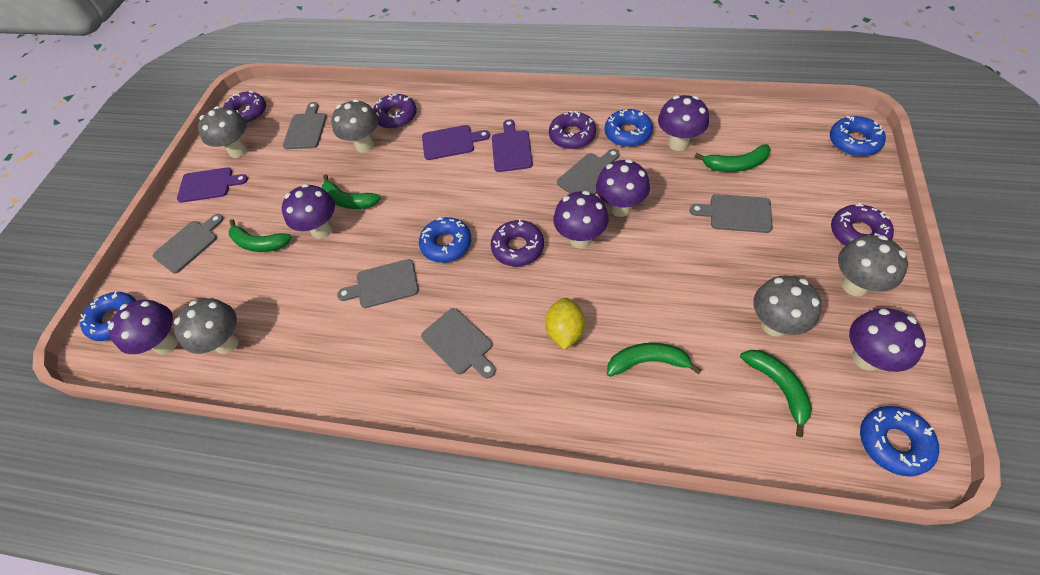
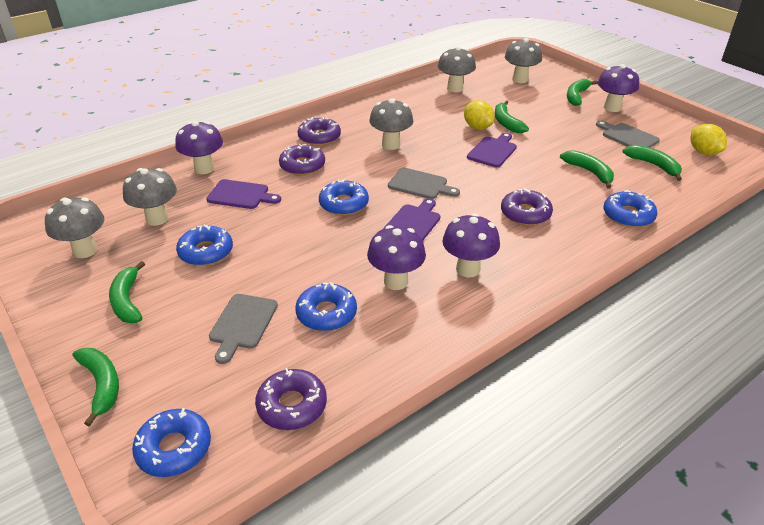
green banana: 5 -> 6
grey cutting board: 6 -> 3
purple donut: 5 -> 4
purple mushroom: 6 -> 4
yellow lemon: 1 -> 2

